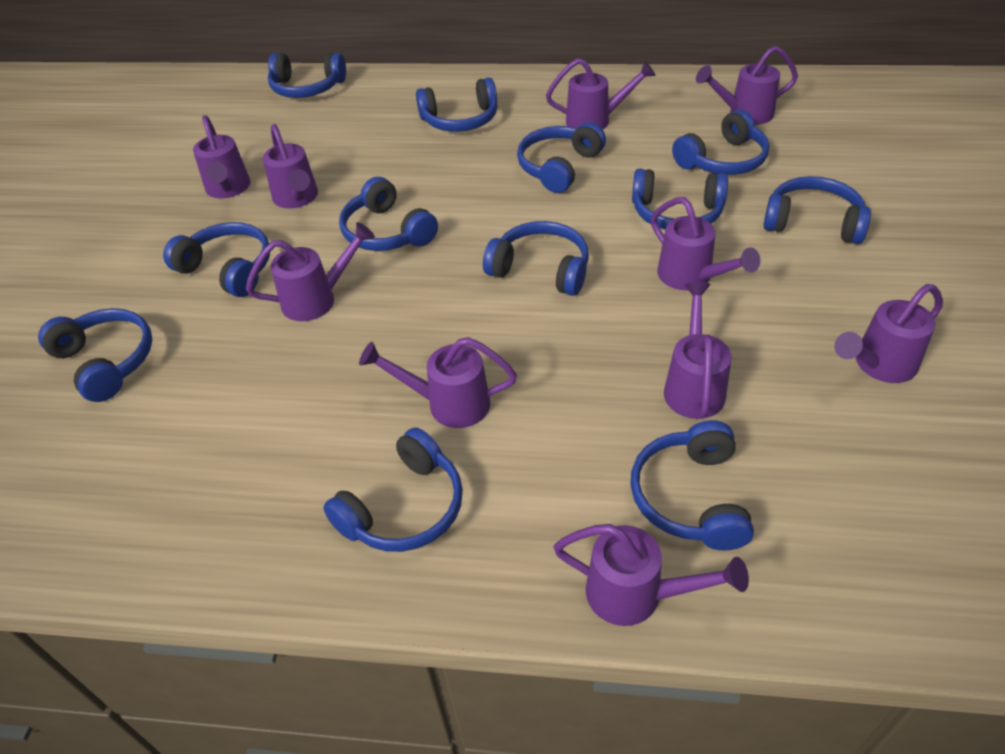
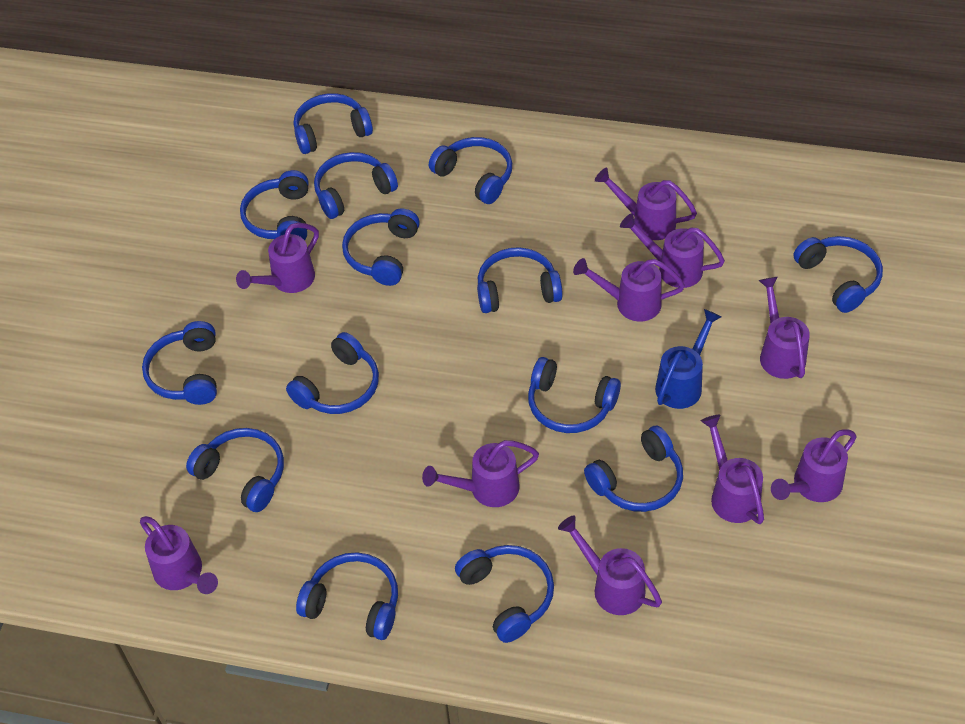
blue headphones: 12 -> 14
blue watering can: 0 -> 1

